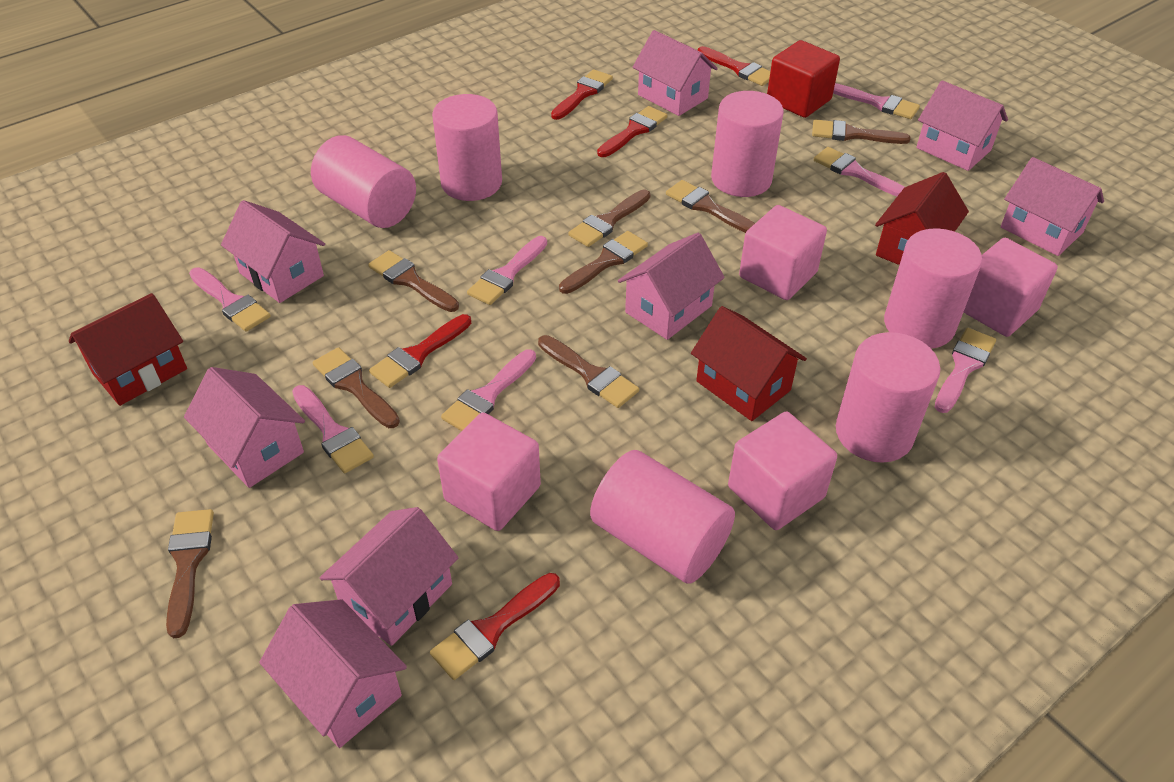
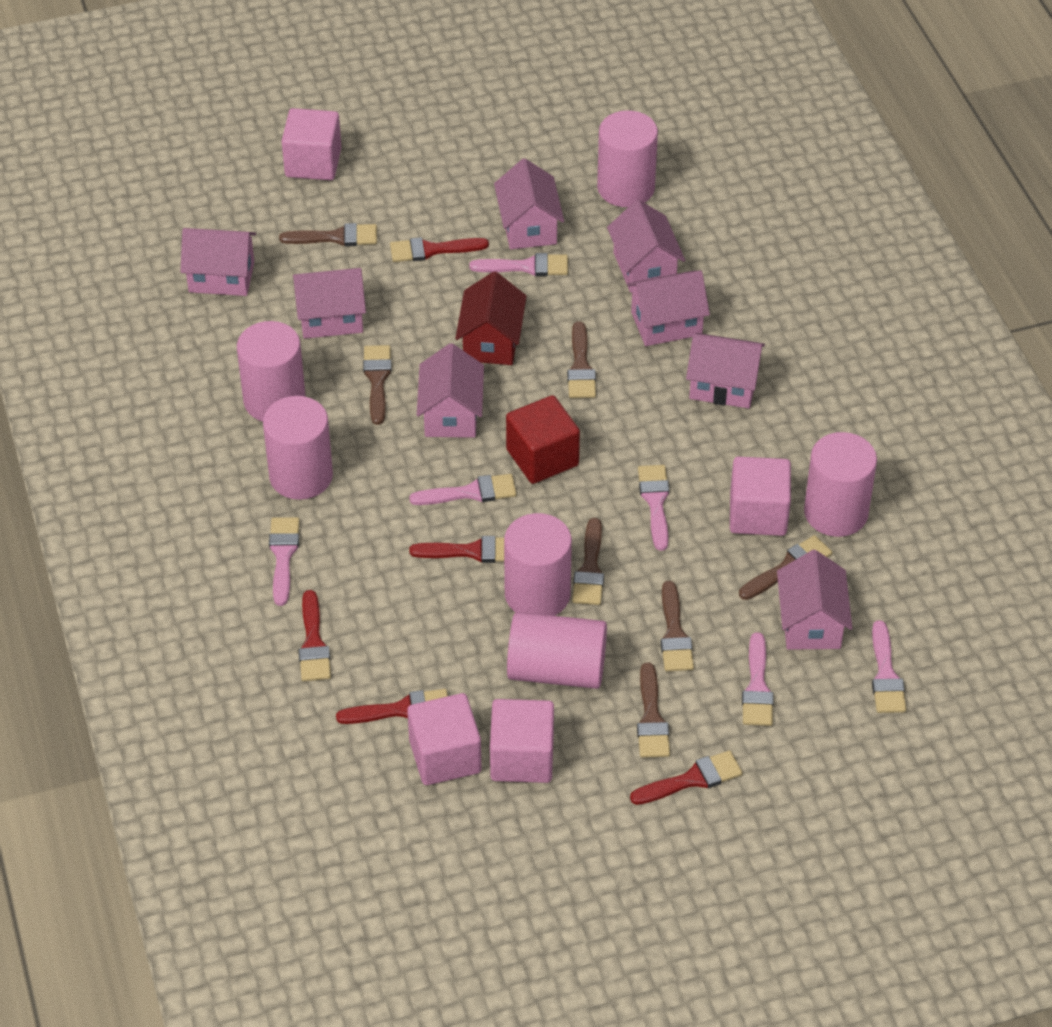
brown brush: 8 -> 7
pink brush: 7 -> 6
red house: 3 -> 1

